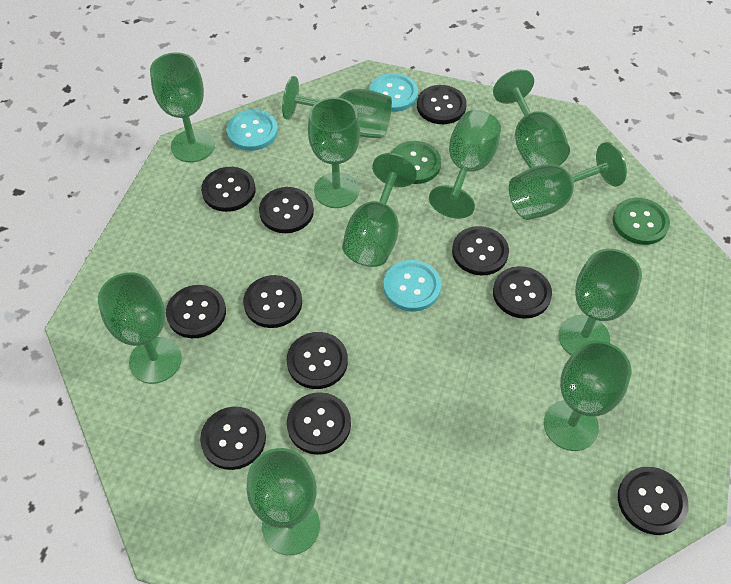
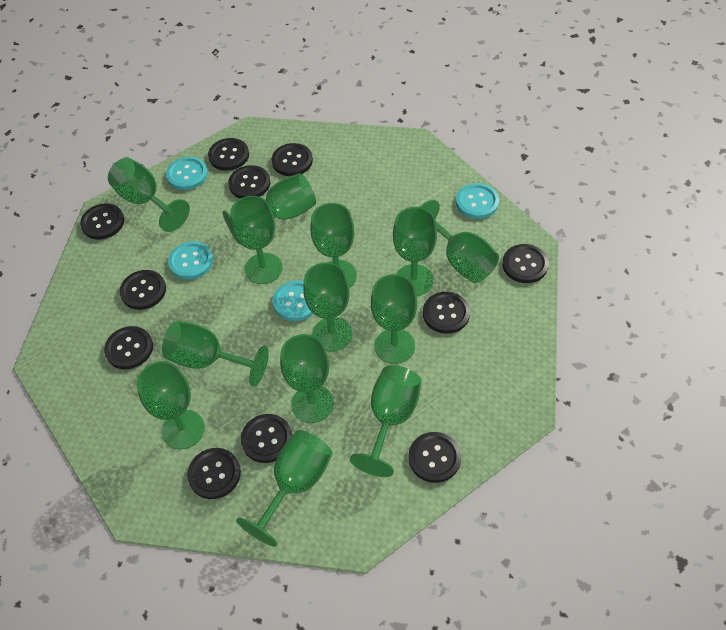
green button: 2 -> 0
green goblet: 11 -> 13
turquoise button: 3 -> 4

